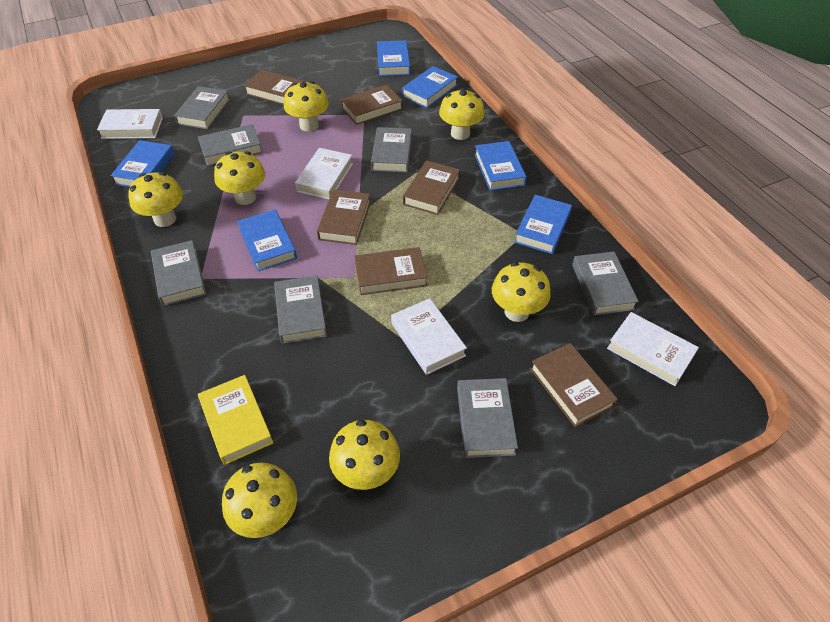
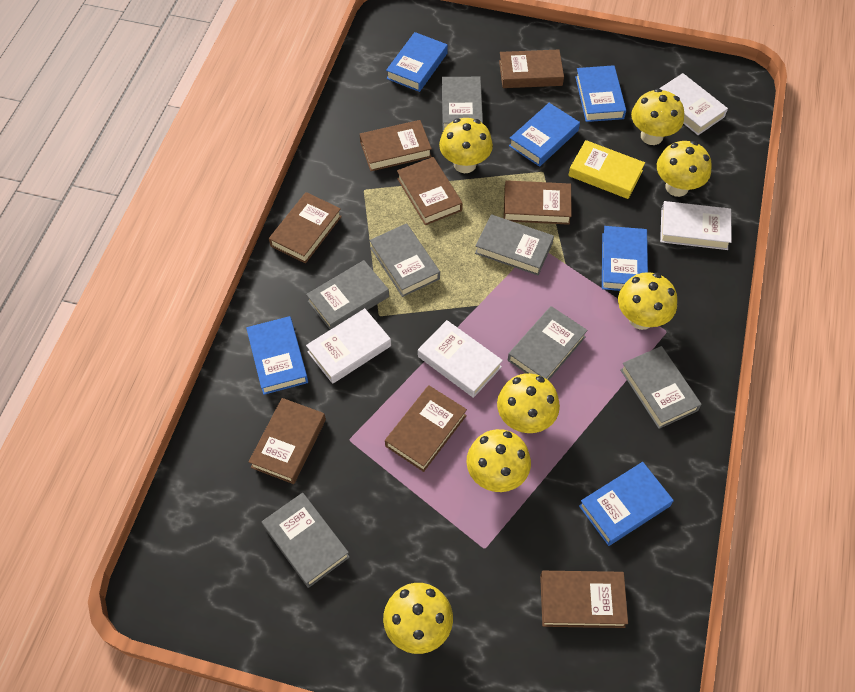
brown book: 6 -> 8

